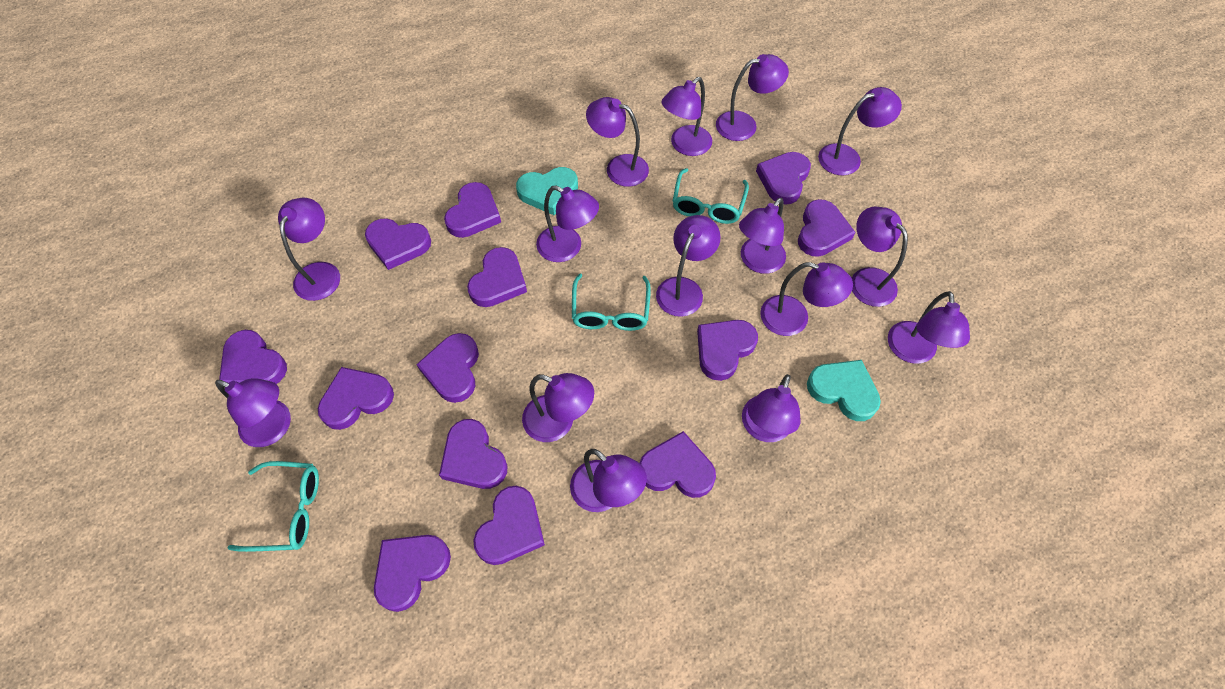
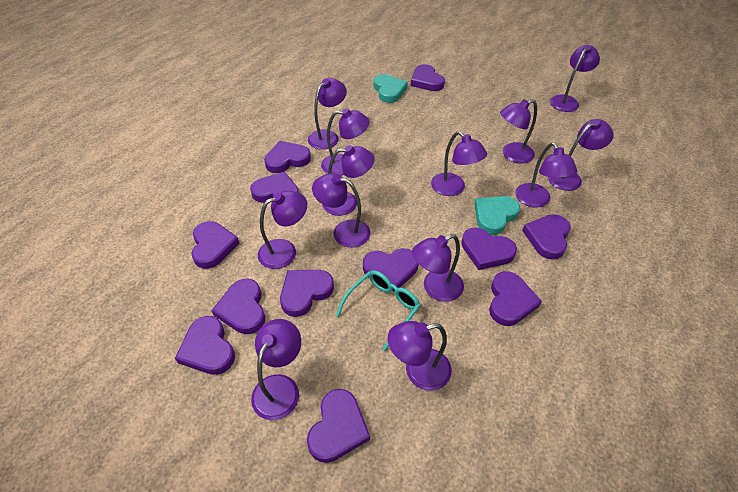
purple heart: 13 -> 12
purple lamp: 15 -> 13
turquoise glasses: 3 -> 1

